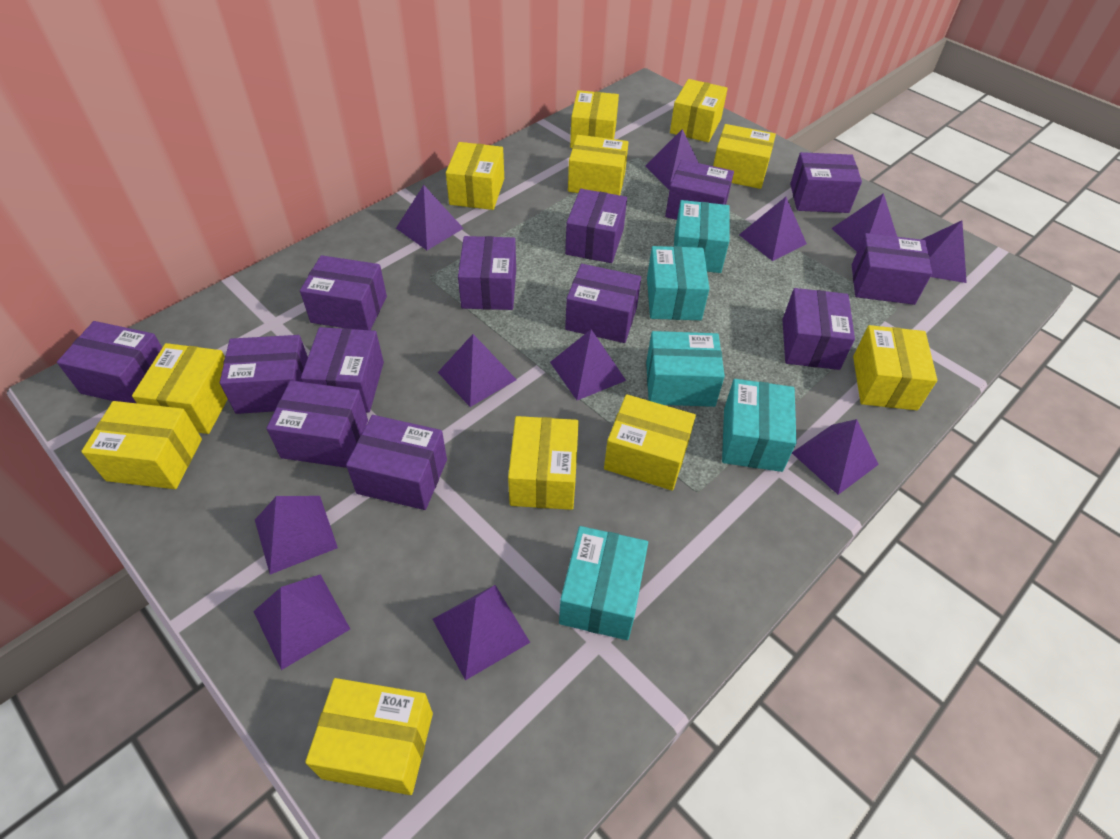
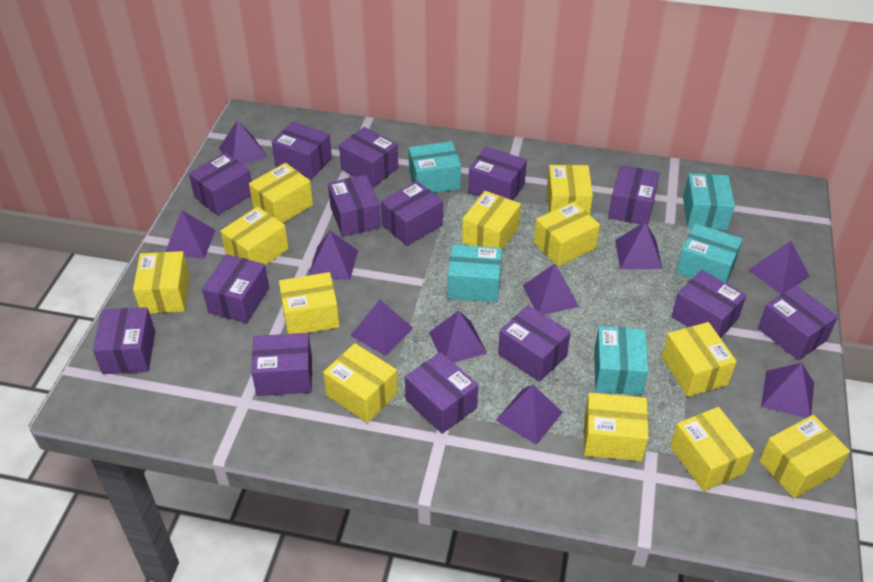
purple box: 13 -> 14
purple pyramid: 11 -> 10
yellow box: 11 -> 12

